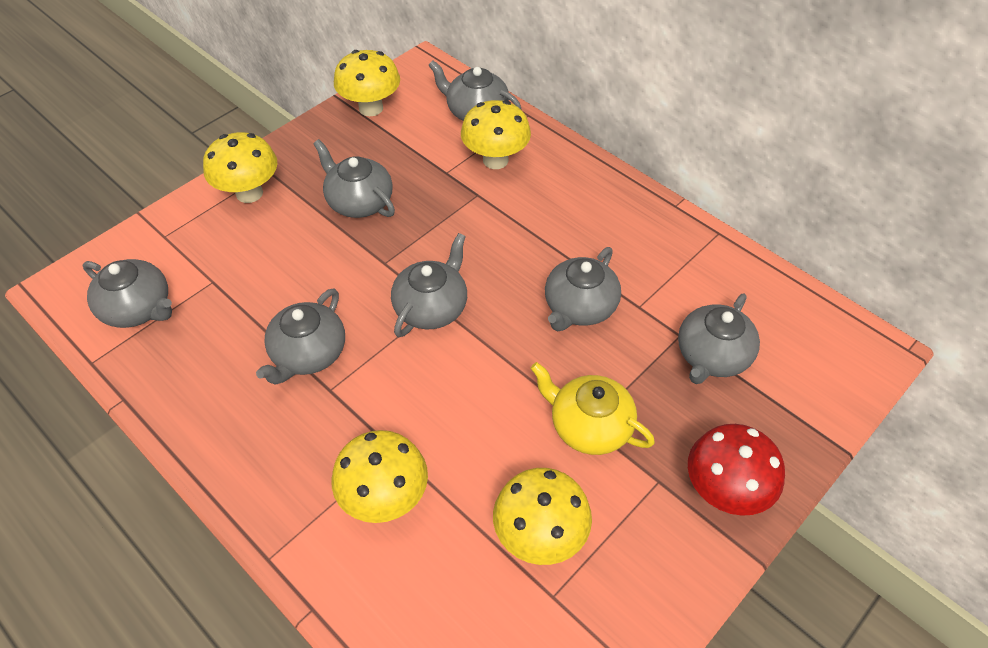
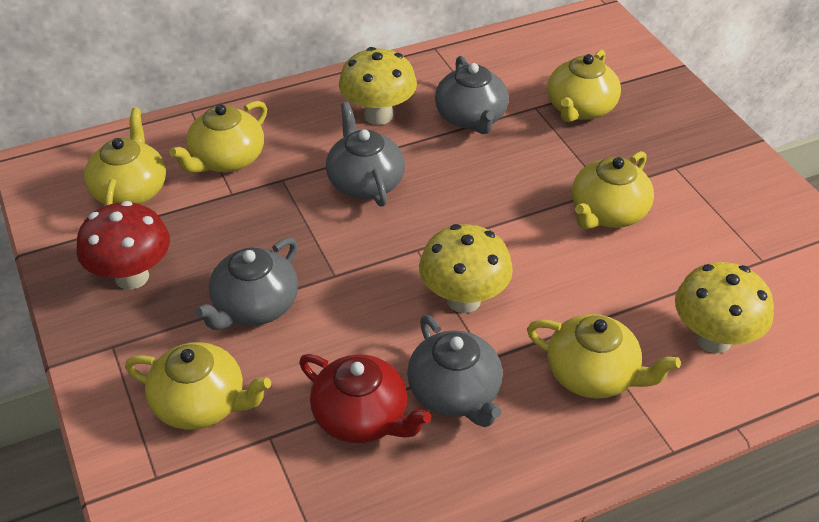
grey teapot: 7 -> 4
red teapot: 0 -> 1
yellow mushroom: 5 -> 3
yellow teapot: 1 -> 6

